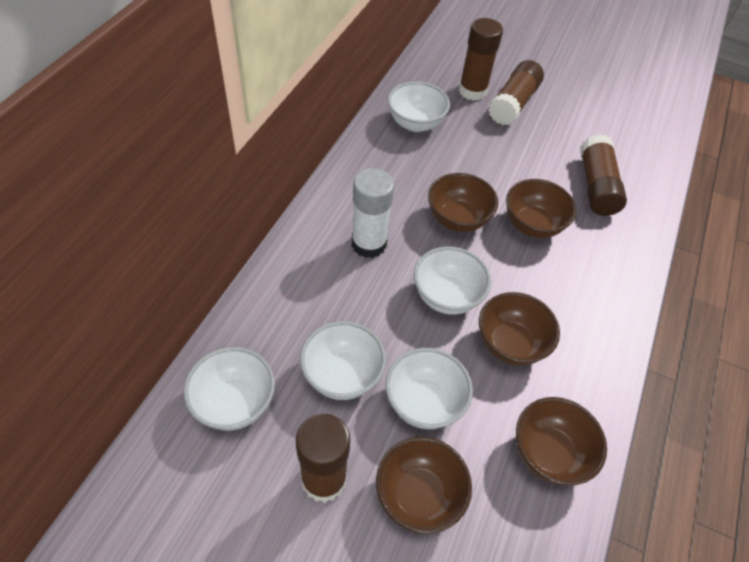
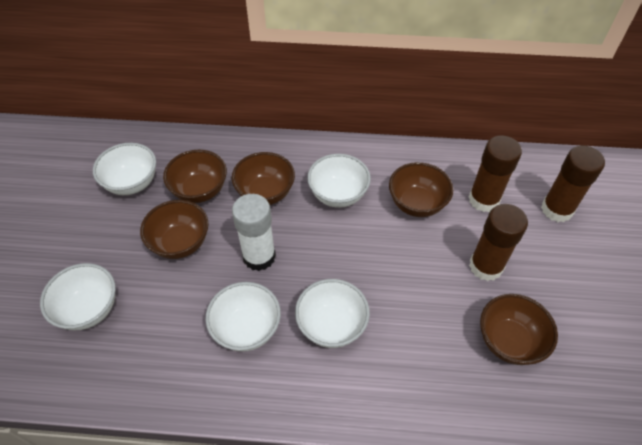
brown glue stick: 4 -> 3

